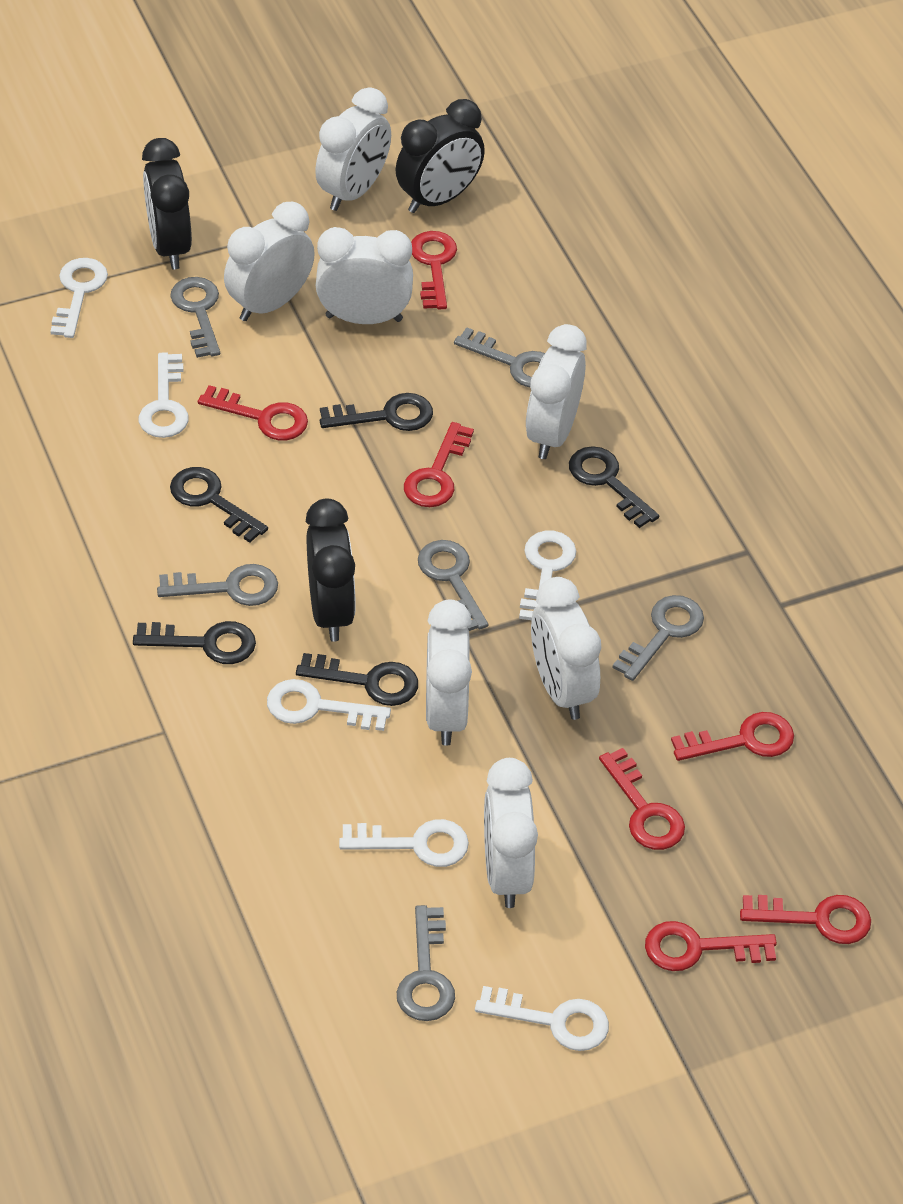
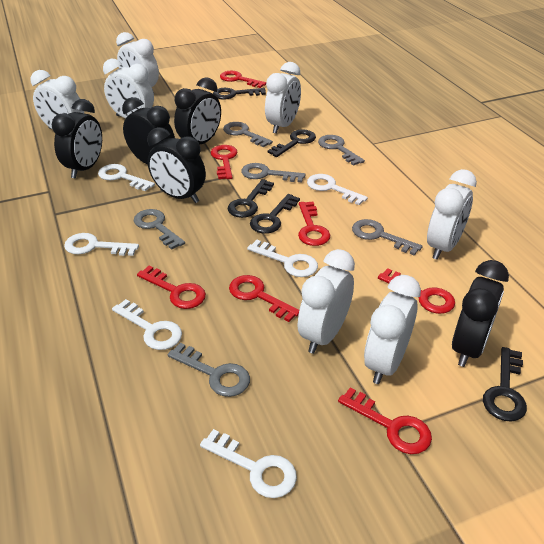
black clock: 3 -> 5

